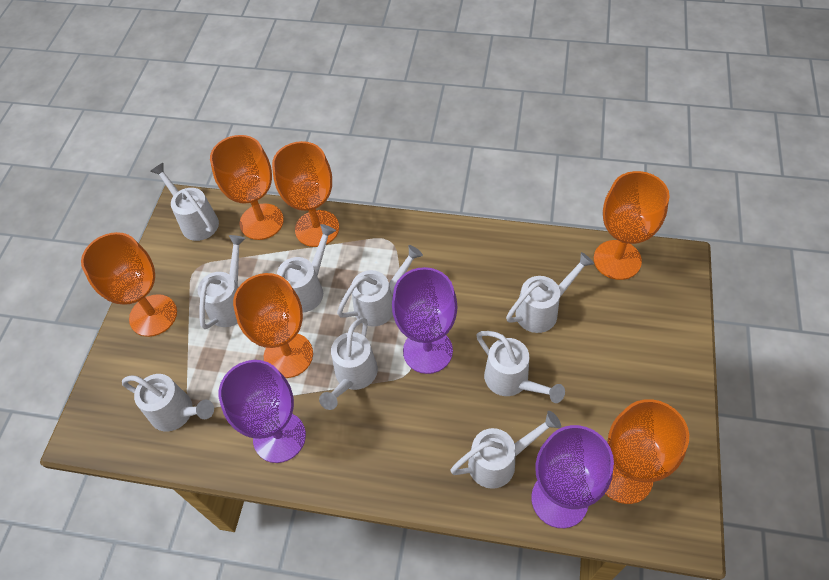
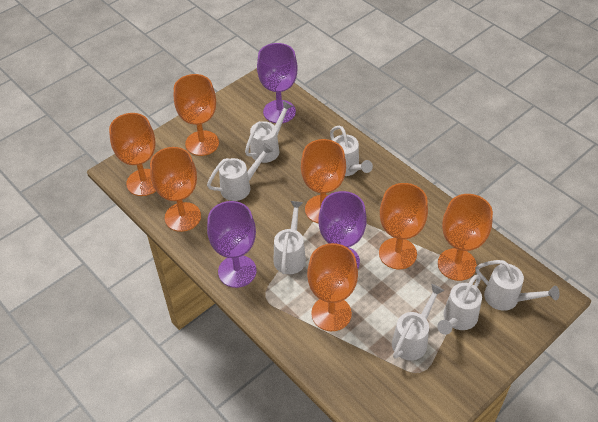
orange goblet: 6 -> 7
white watering can: 9 -> 7

